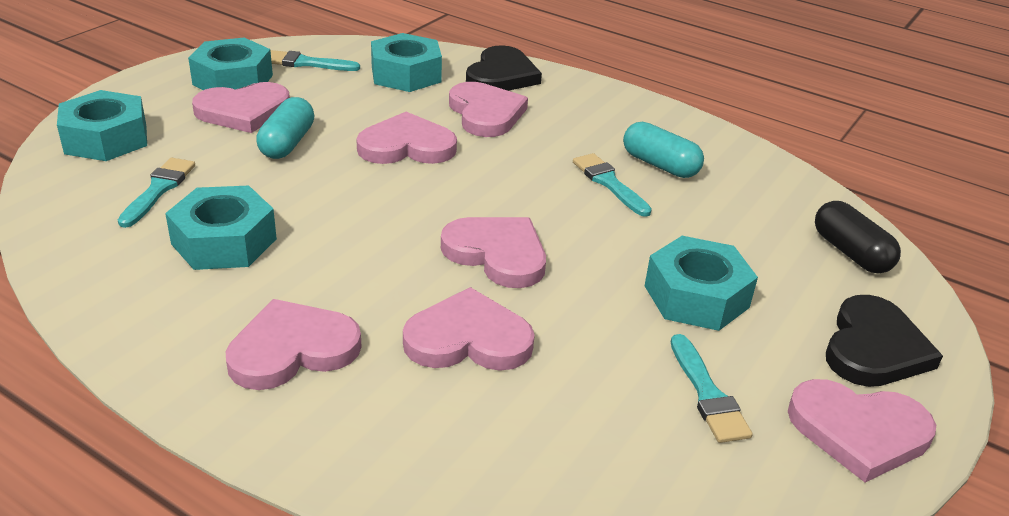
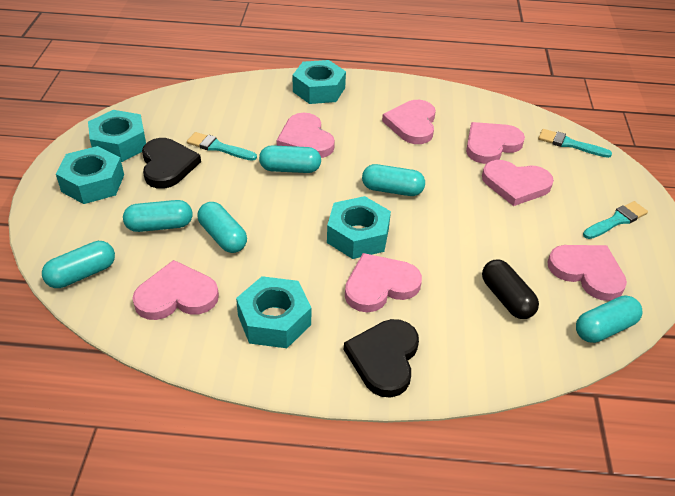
turquoise brush: 4 -> 3
turquoise capsule: 2 -> 6

